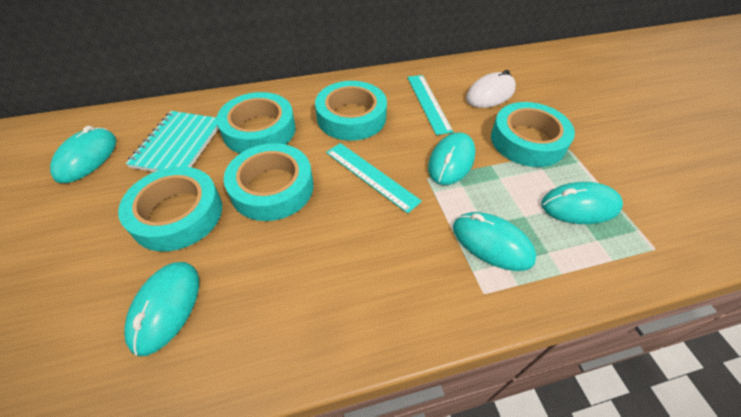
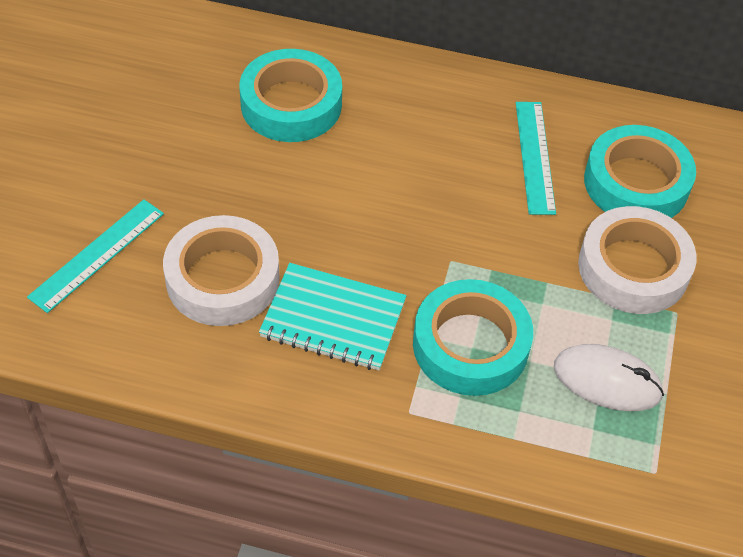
turquoise mouse: 5 -> 0
turquoise tape: 5 -> 3
white tape: 0 -> 2

